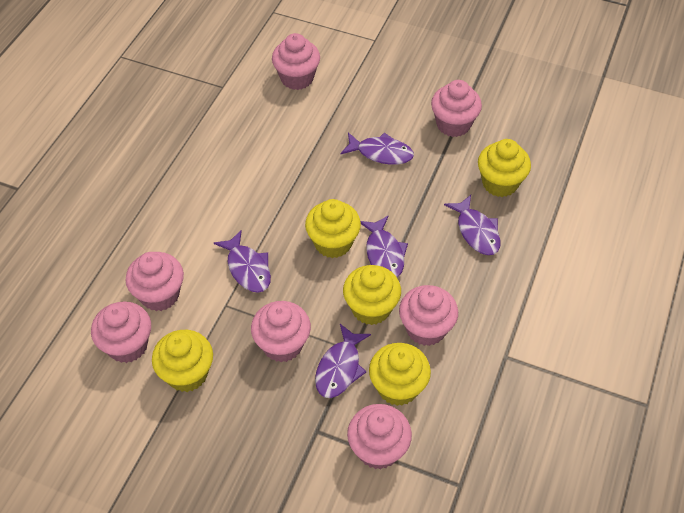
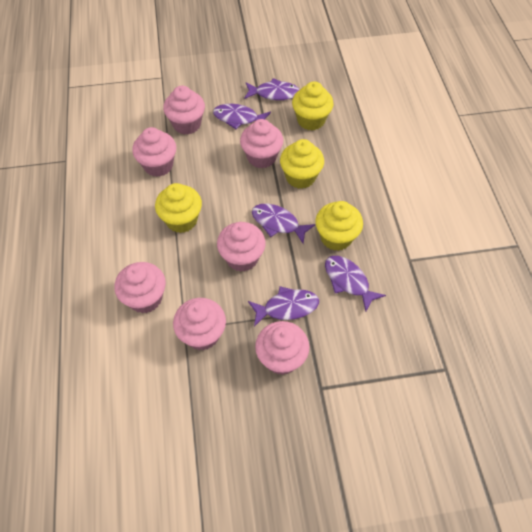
yellow cupcake: 5 -> 4

